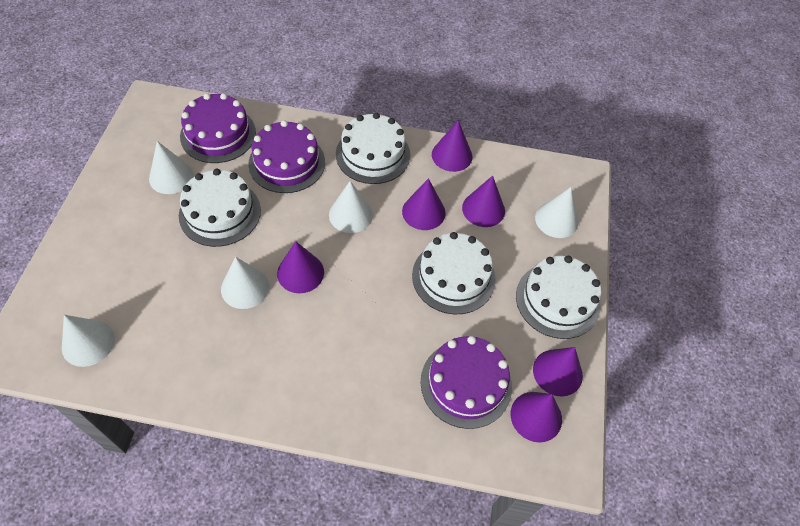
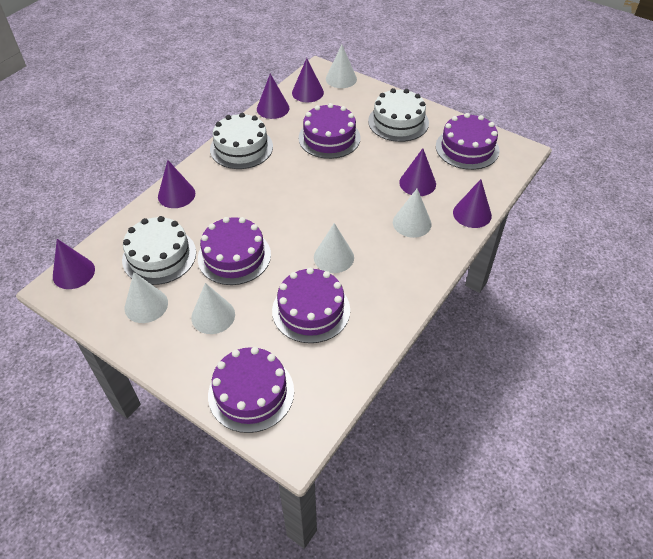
purple cake: 3 -> 5
white cake: 4 -> 3

